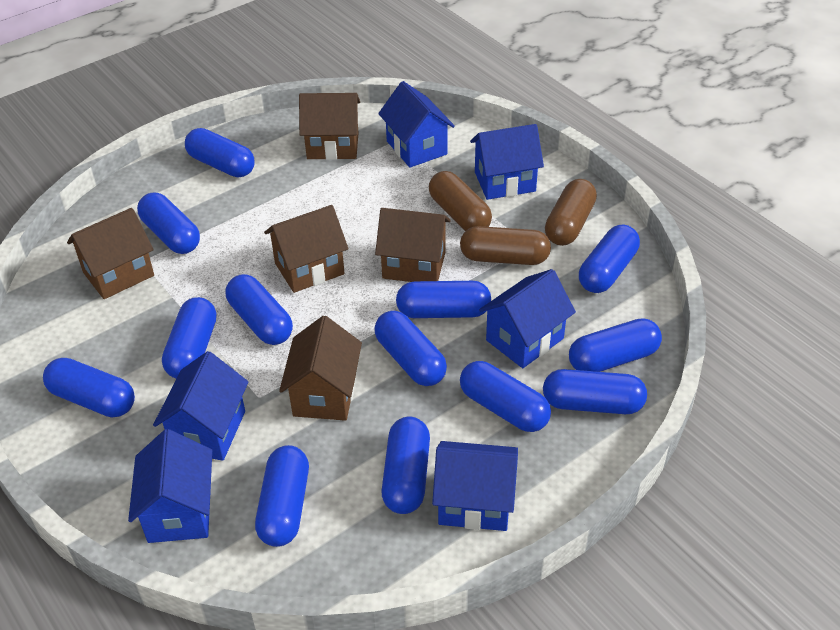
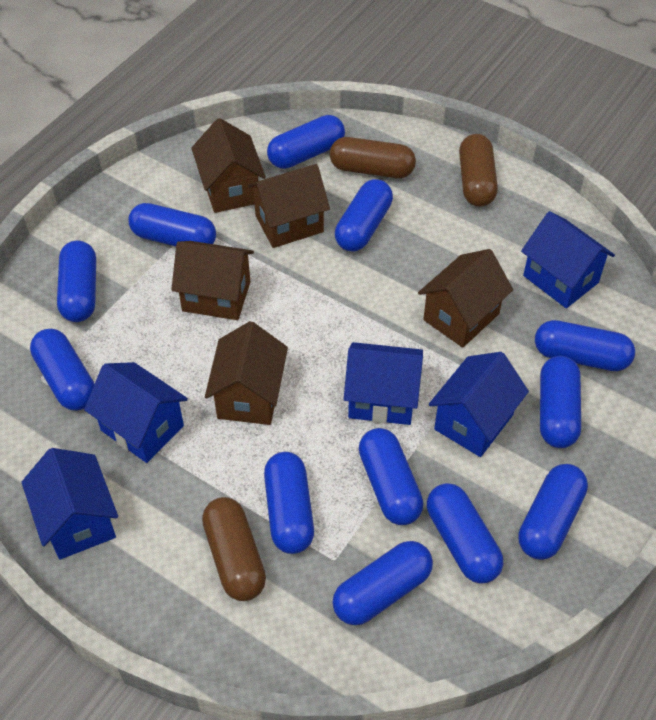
blue capsule: 13 -> 12
blue house: 6 -> 5

